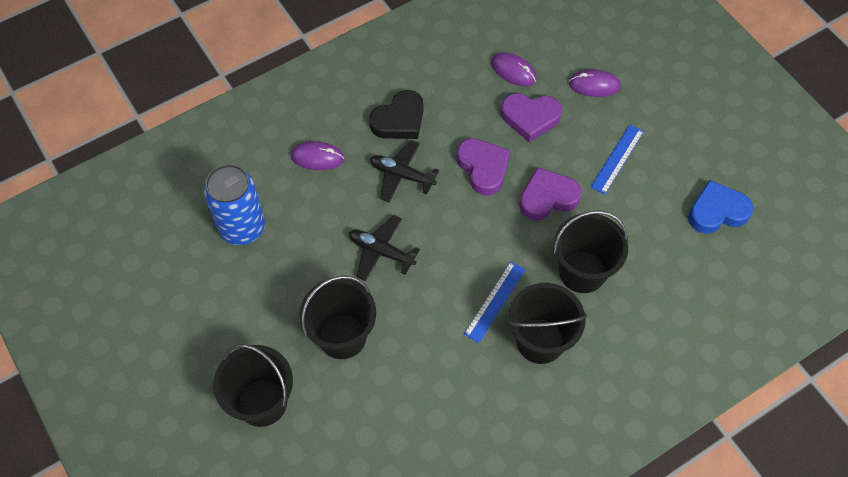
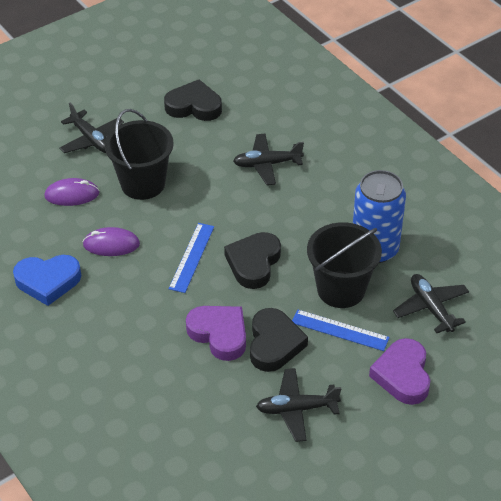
black bucket: 4 -> 2
black heart: 1 -> 3
black plane: 2 -> 4
purple heart: 3 -> 2
purple mouse: 3 -> 2

